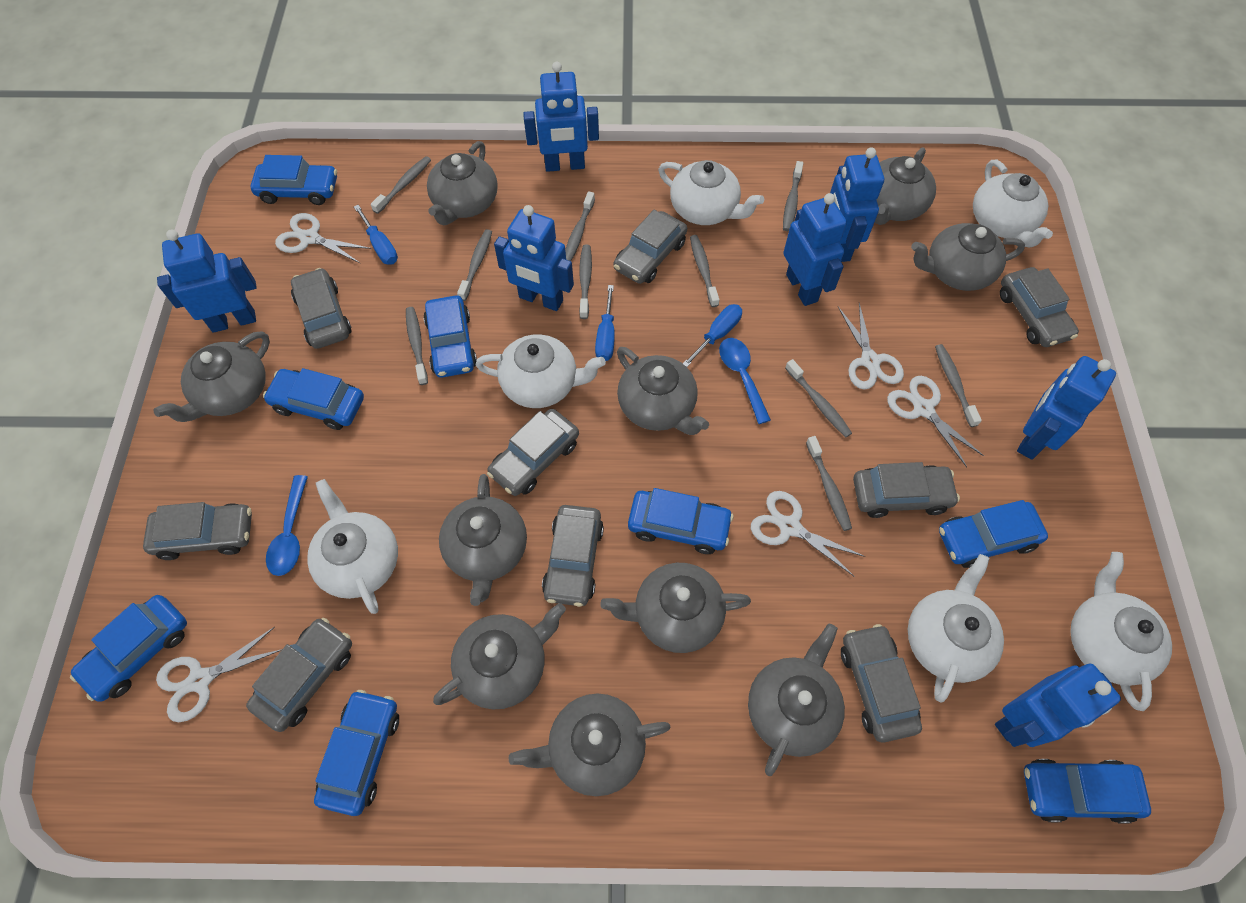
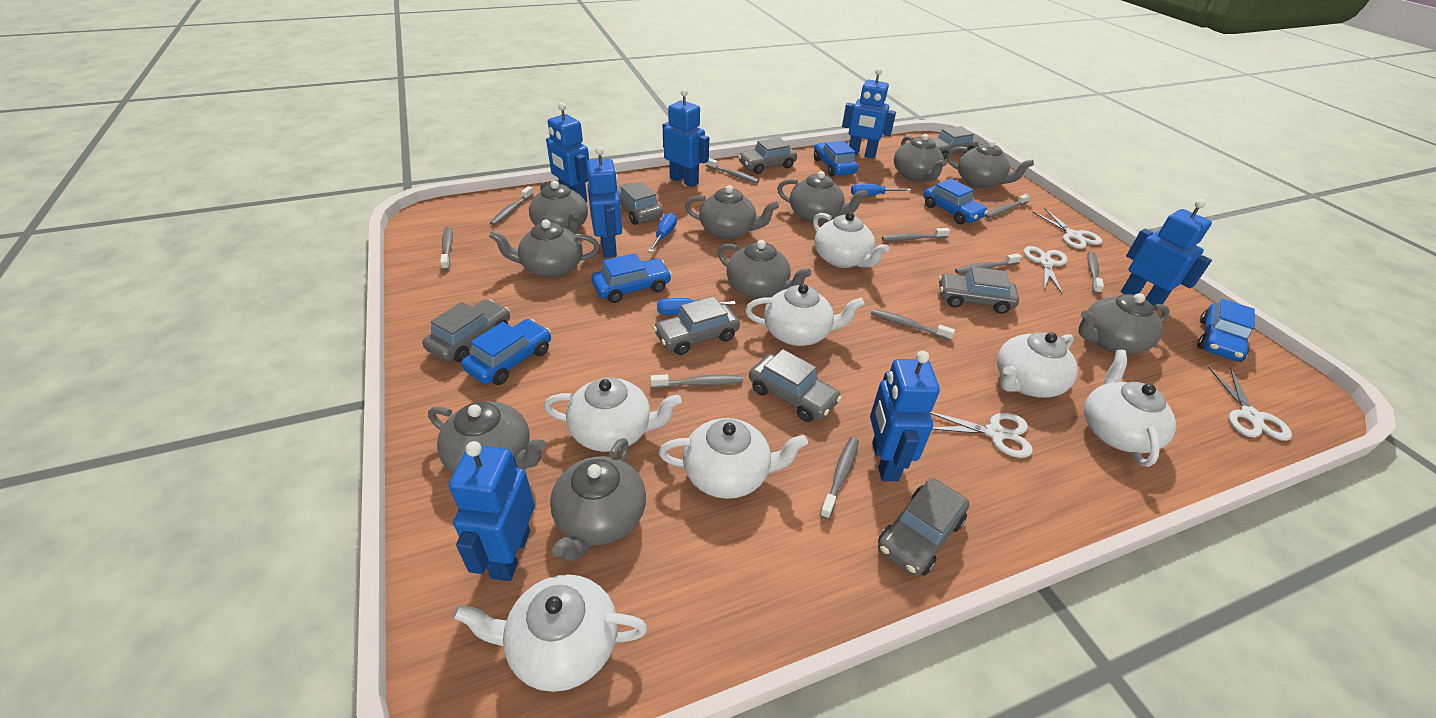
blue car: 8 -> 5
blue spoon: 2 -> 0
grey car: 9 -> 8
white scissors: 5 -> 4
white teapot: 6 -> 7

